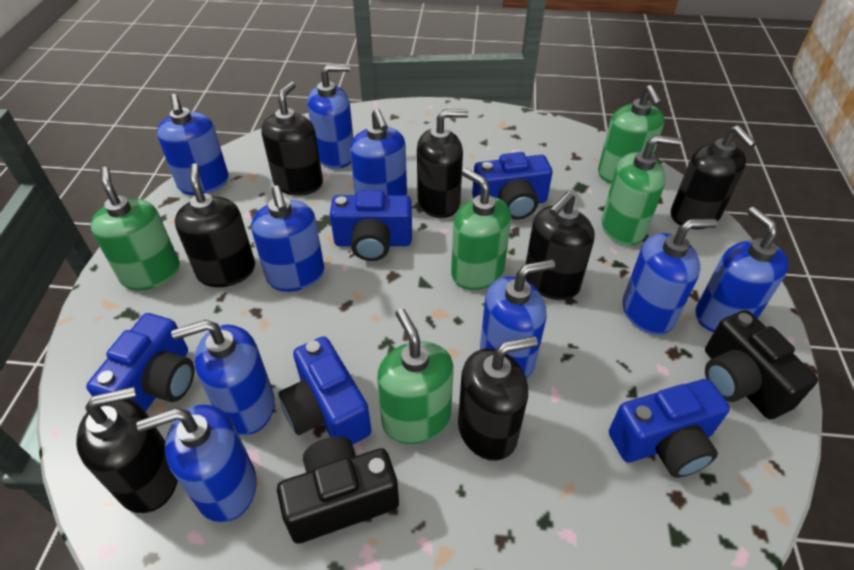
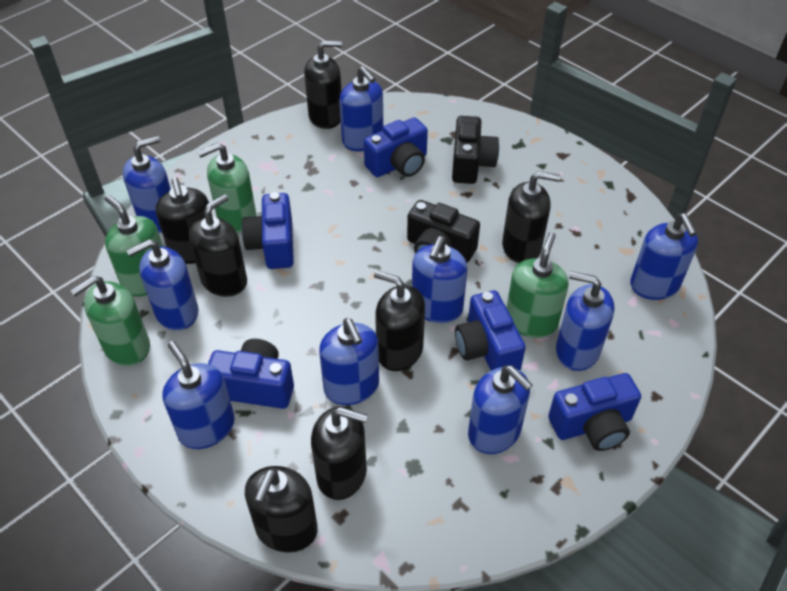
green soap dispenser: 5 -> 4

